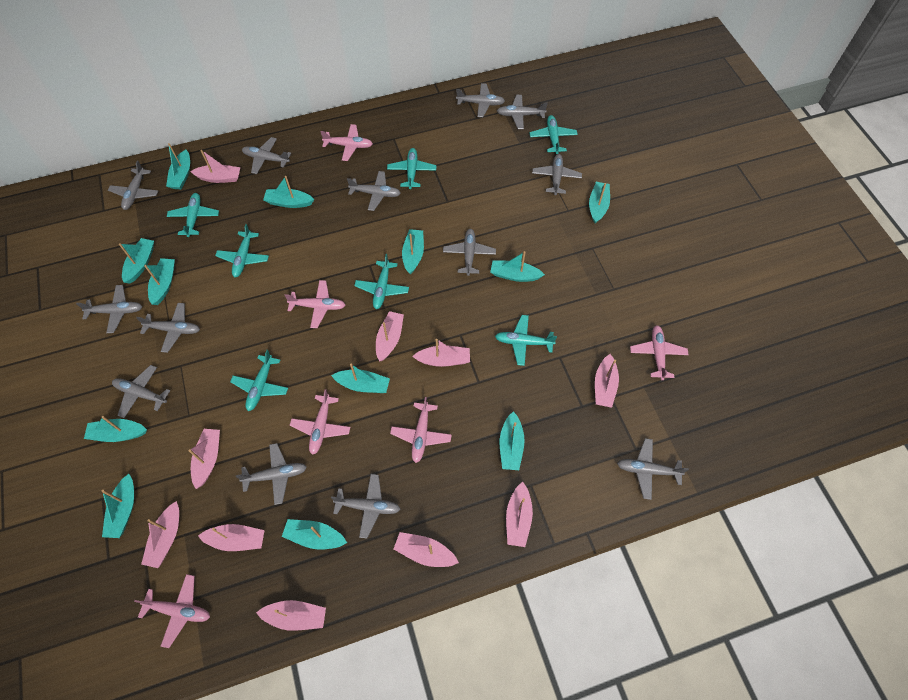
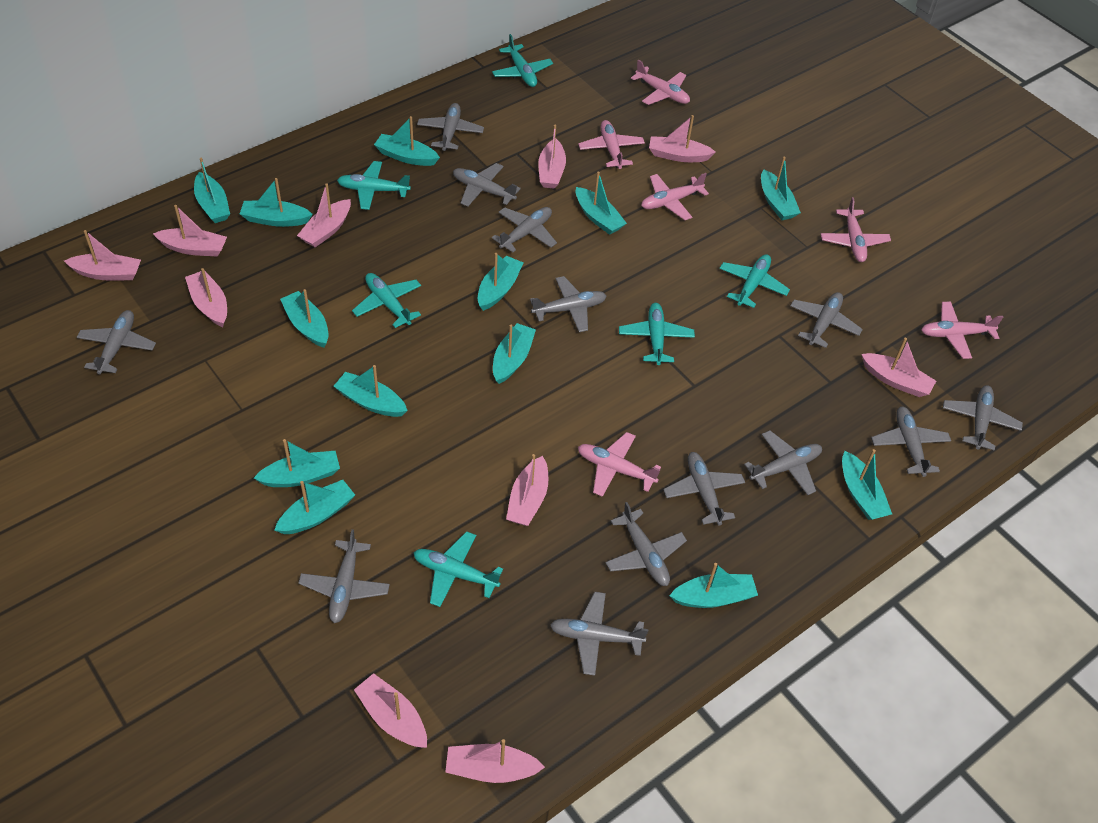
turquoise boat: 12 -> 13
turquoise plane: 7 -> 6

